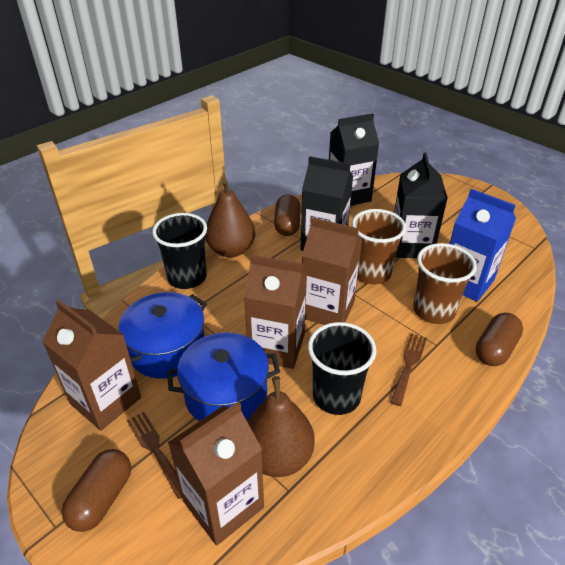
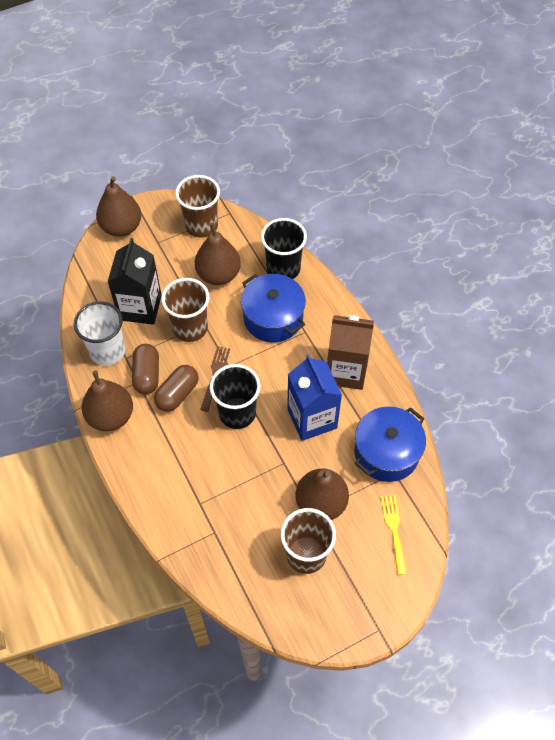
black carton: 3 -> 1
brown capsule: 3 -> 2
brown carton: 4 -> 1
brown cup: 2 -> 3
brown fork: 2 -> 1
brown pear: 2 -> 4
white cup: 0 -> 1
yellow fork: 0 -> 1

